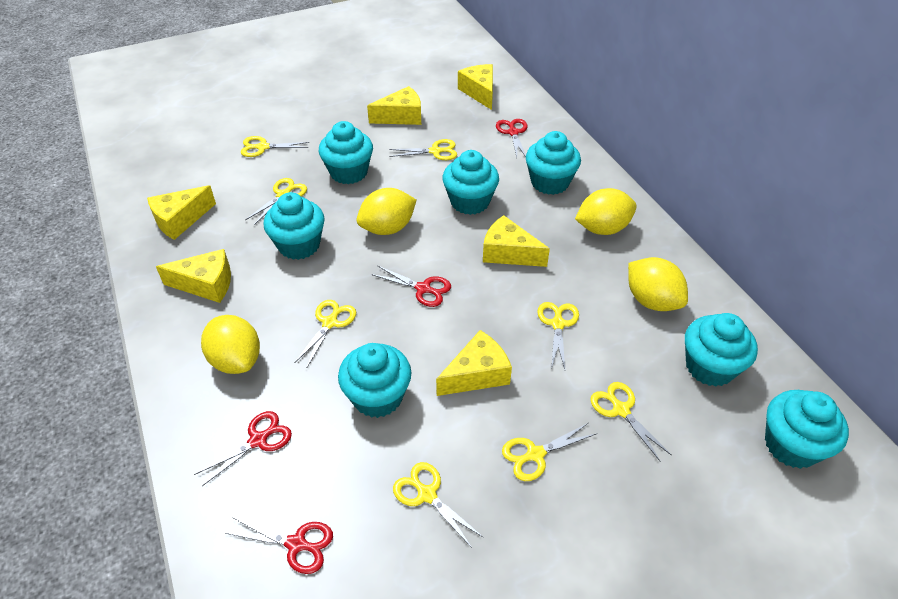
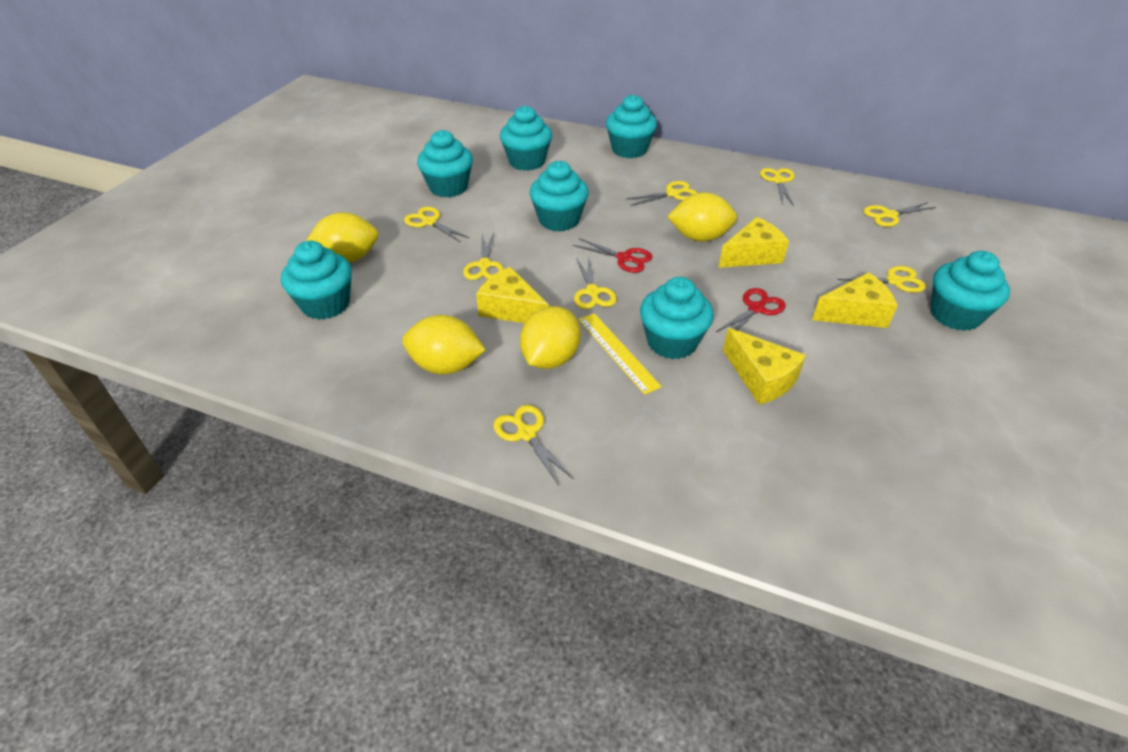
red scissors: 4 -> 2
yellow cheese: 6 -> 4
yellow ruler: 0 -> 1

